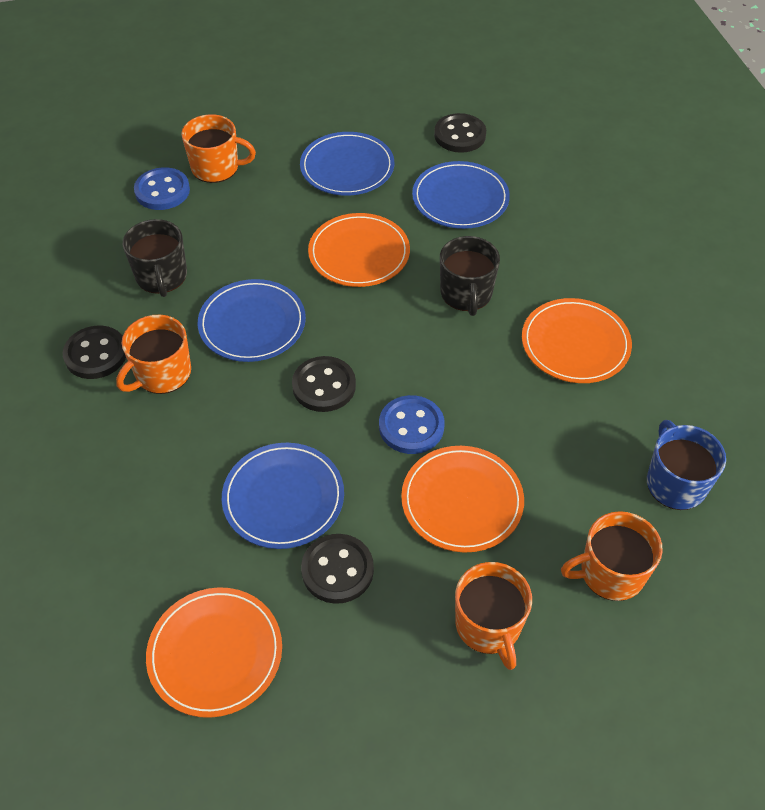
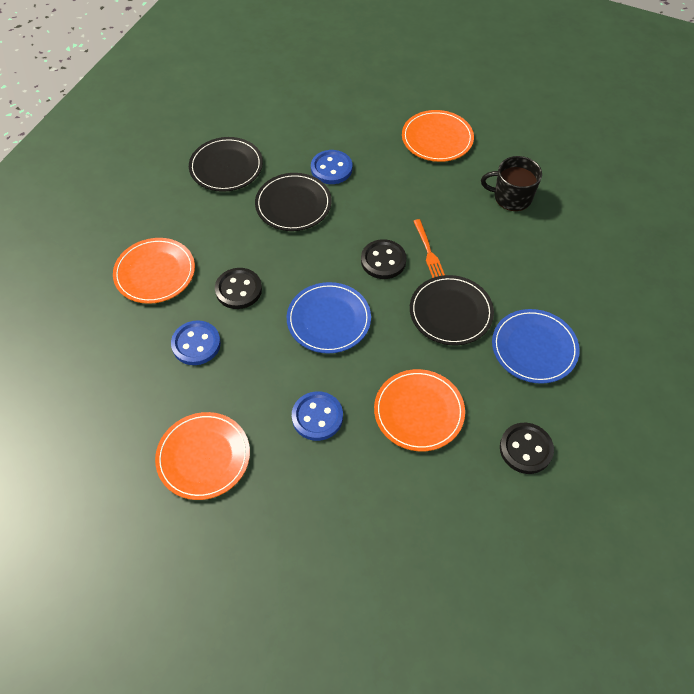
black button: 4 -> 3
black mug: 2 -> 1
black plate: 0 -> 3
blue button: 2 -> 3
blue mug: 1 -> 0
blue plate: 4 -> 2
orange fork: 0 -> 1
orange mug: 4 -> 0

